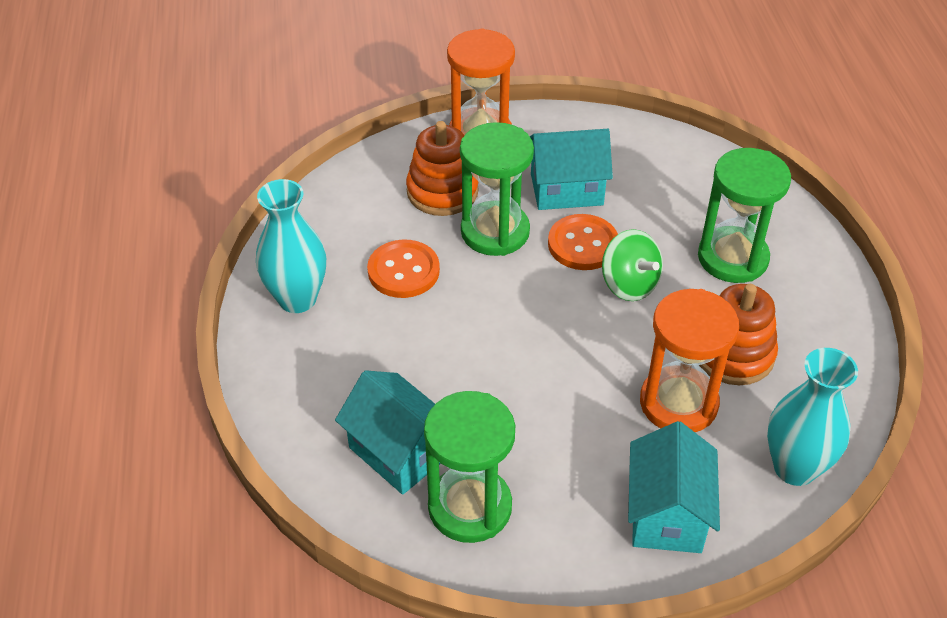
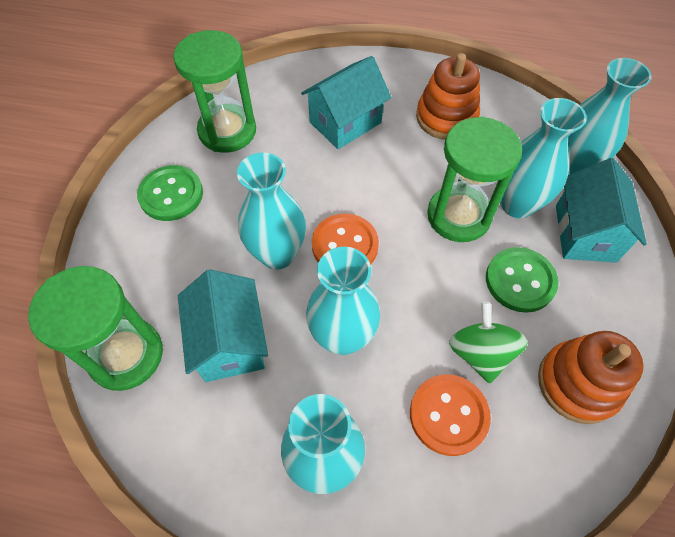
green button: 0 -> 2
orange hourglass: 2 -> 0
turquoise vase: 2 -> 5

